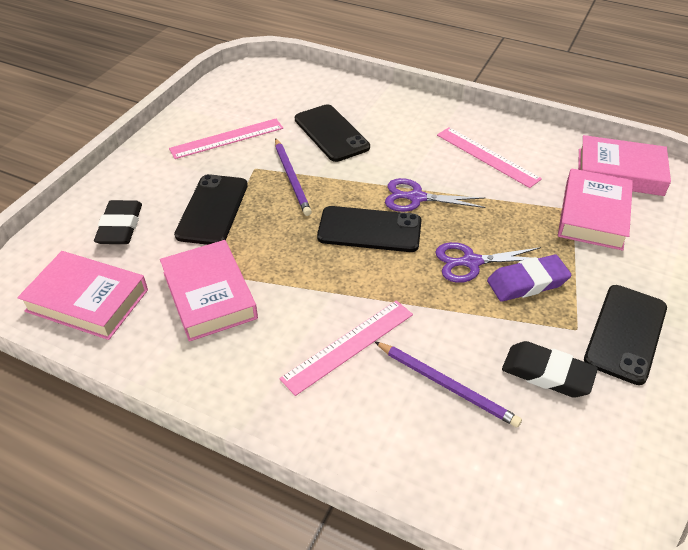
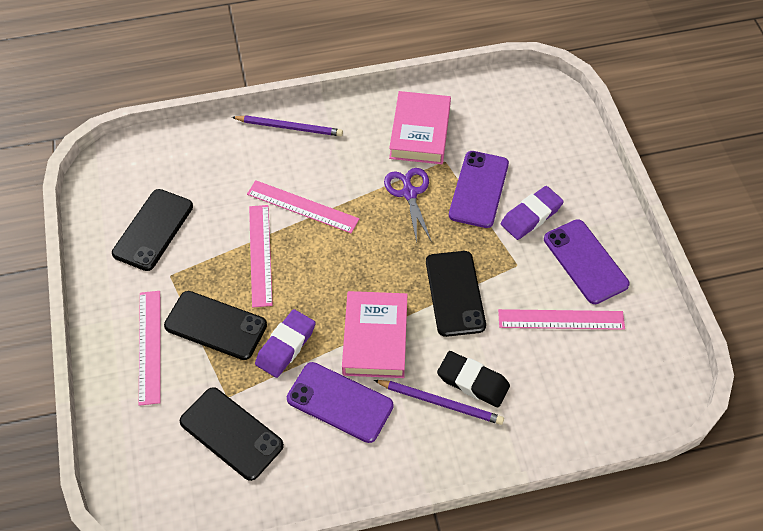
black eraser: 2 -> 1
pink book: 4 -> 2
pink ruler: 3 -> 4
purple eraser: 1 -> 2
purple phone: 0 -> 3
purple scissors: 2 -> 1

